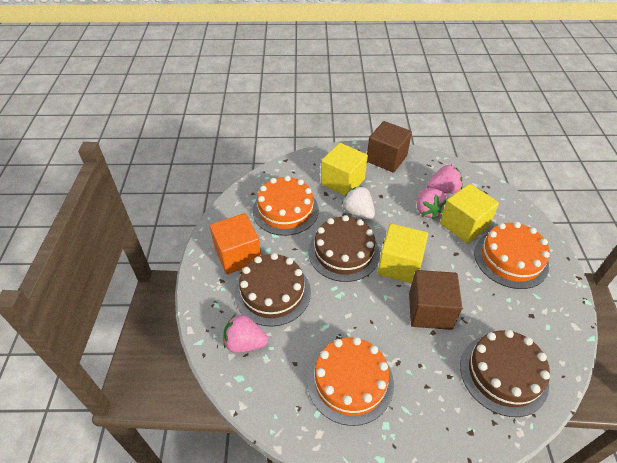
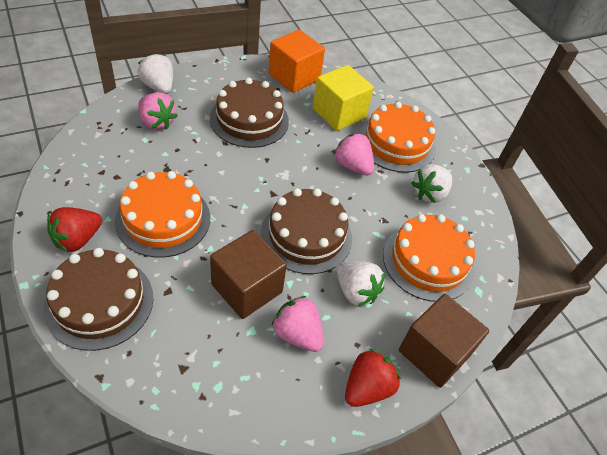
red strawberry: 0 -> 2
white strawberry: 1 -> 3
yellow cube: 3 -> 1

